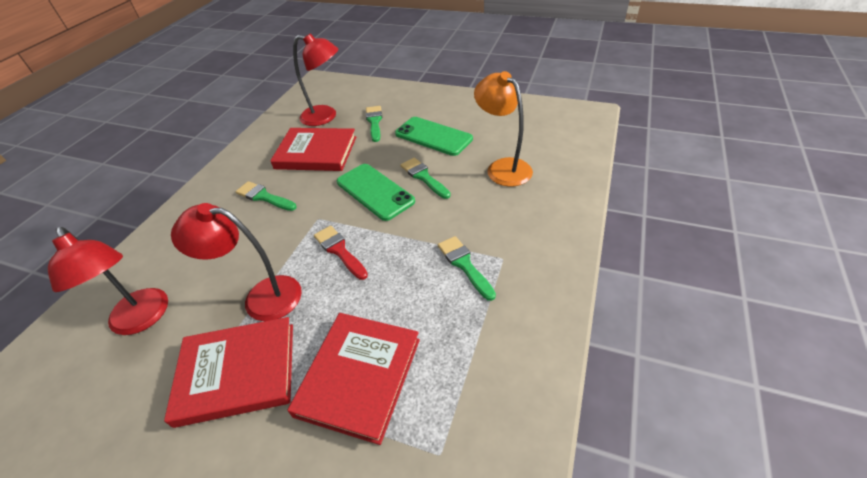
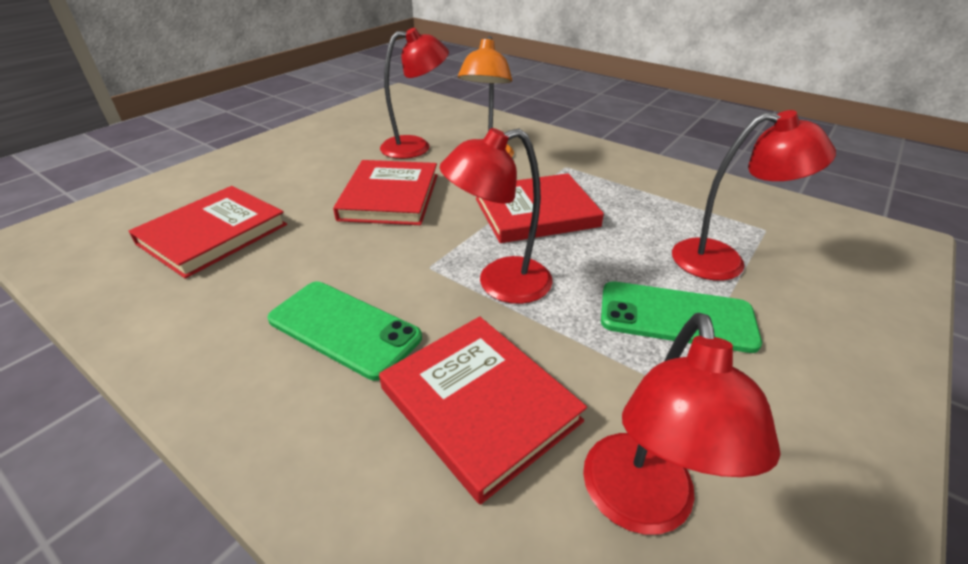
green brush: 4 -> 0
red book: 3 -> 4
red brush: 1 -> 0
red lamp: 3 -> 4

